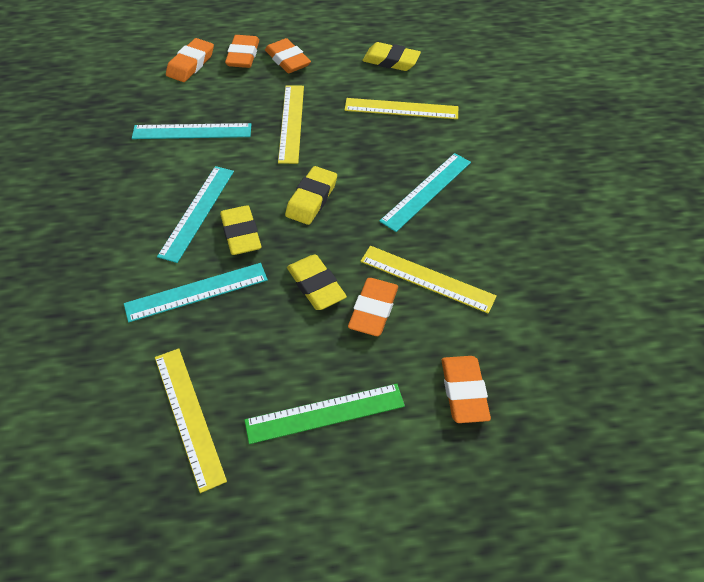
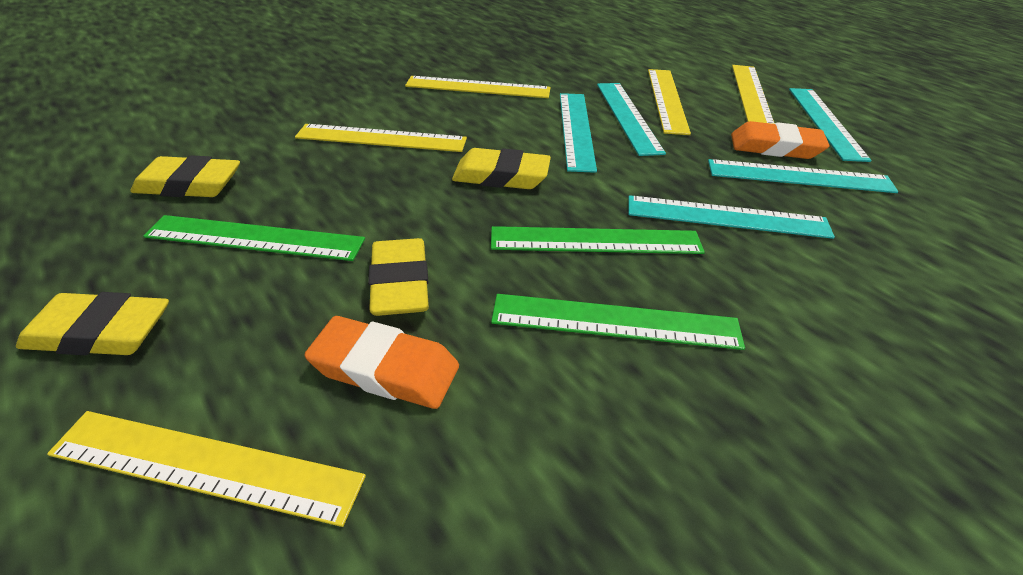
green ruler: 1 -> 3
orange eraser: 5 -> 2
turquoise ruler: 4 -> 5
yellow ruler: 4 -> 5

